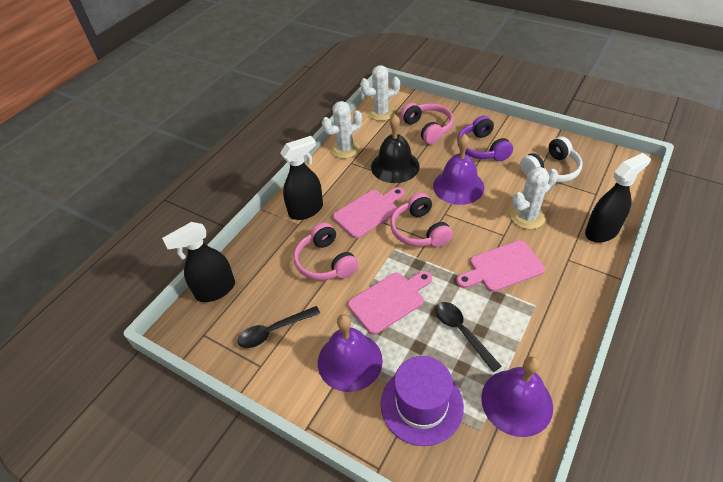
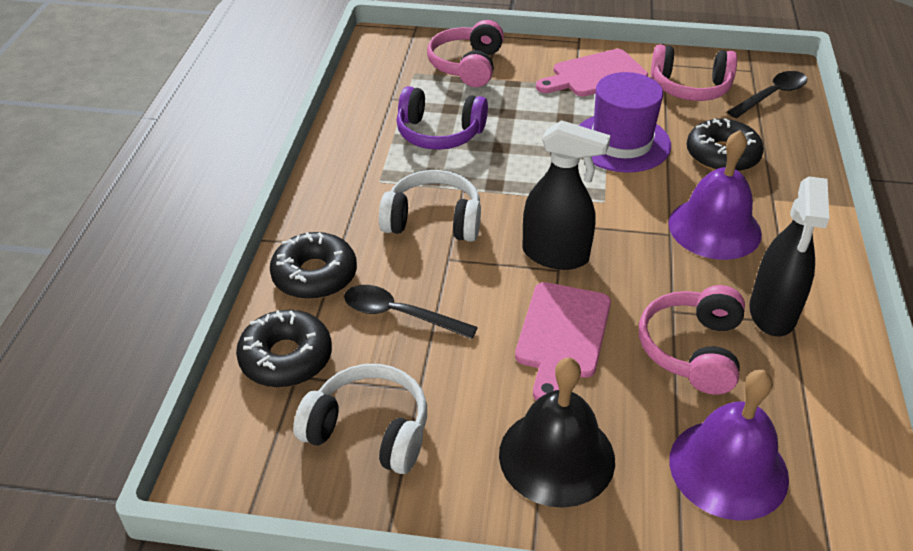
black donut: 0 -> 3
black spray bottle: 3 -> 2
pink cutting board: 3 -> 2
purple bell: 3 -> 2
white cactus: 3 -> 0
white headphones: 1 -> 2

